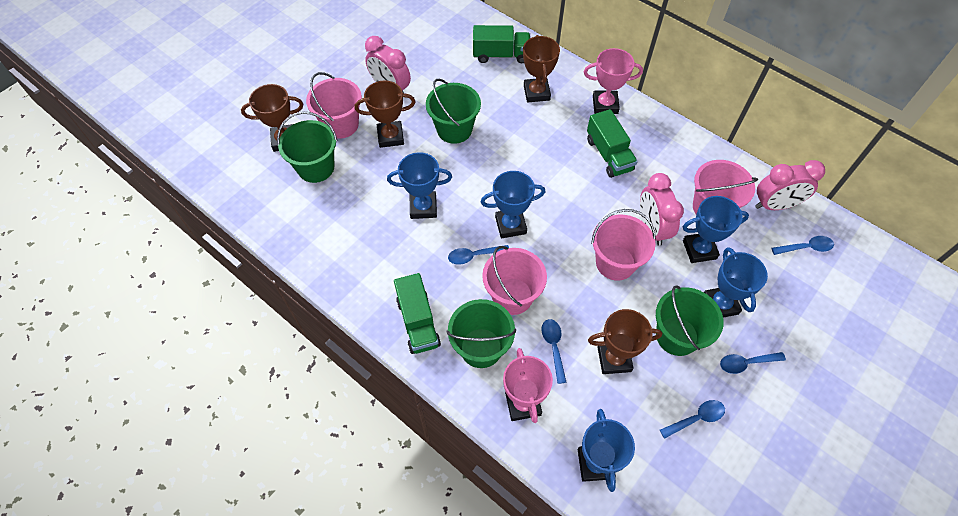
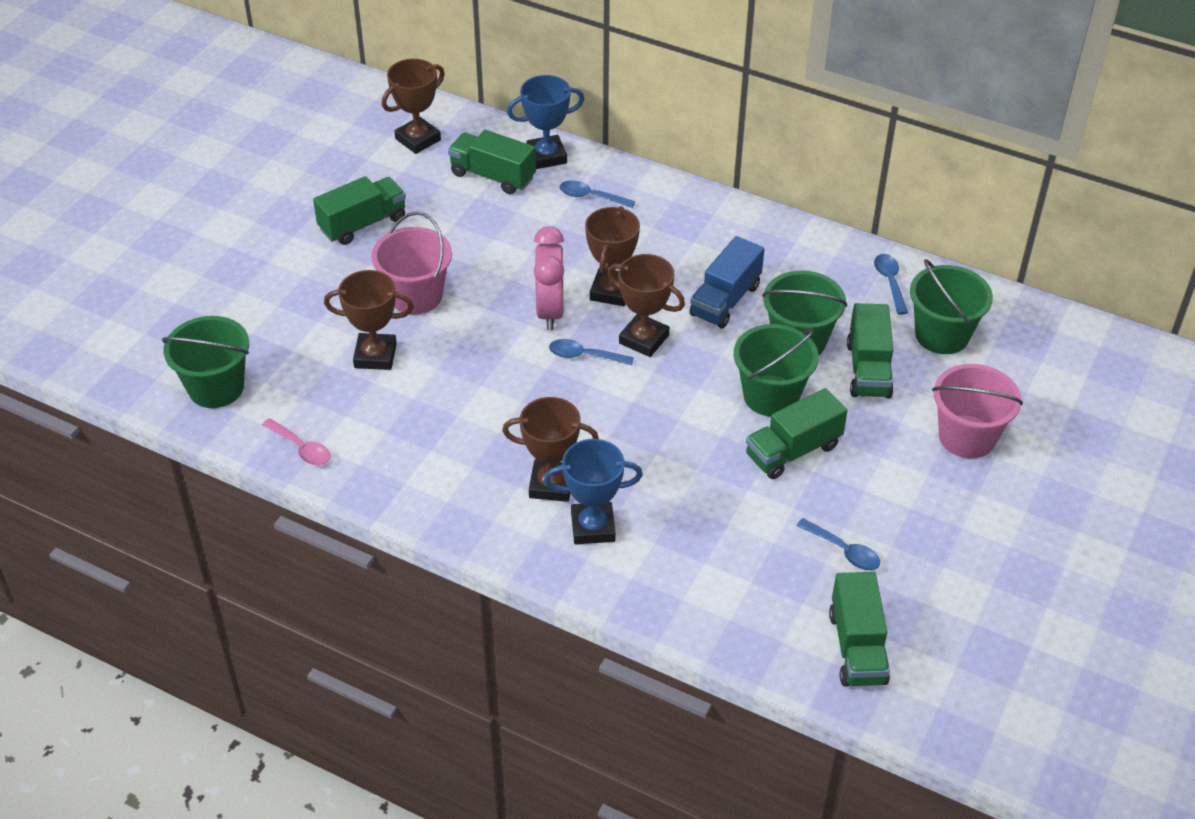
blue spoon: 5 -> 4
blue trophy: 5 -> 2
blue truck: 0 -> 1
brown trophy: 4 -> 5
green truck: 3 -> 5
pink bucket: 4 -> 2
pink clock: 3 -> 1
pink spoon: 0 -> 1
pink trophy: 2 -> 0

